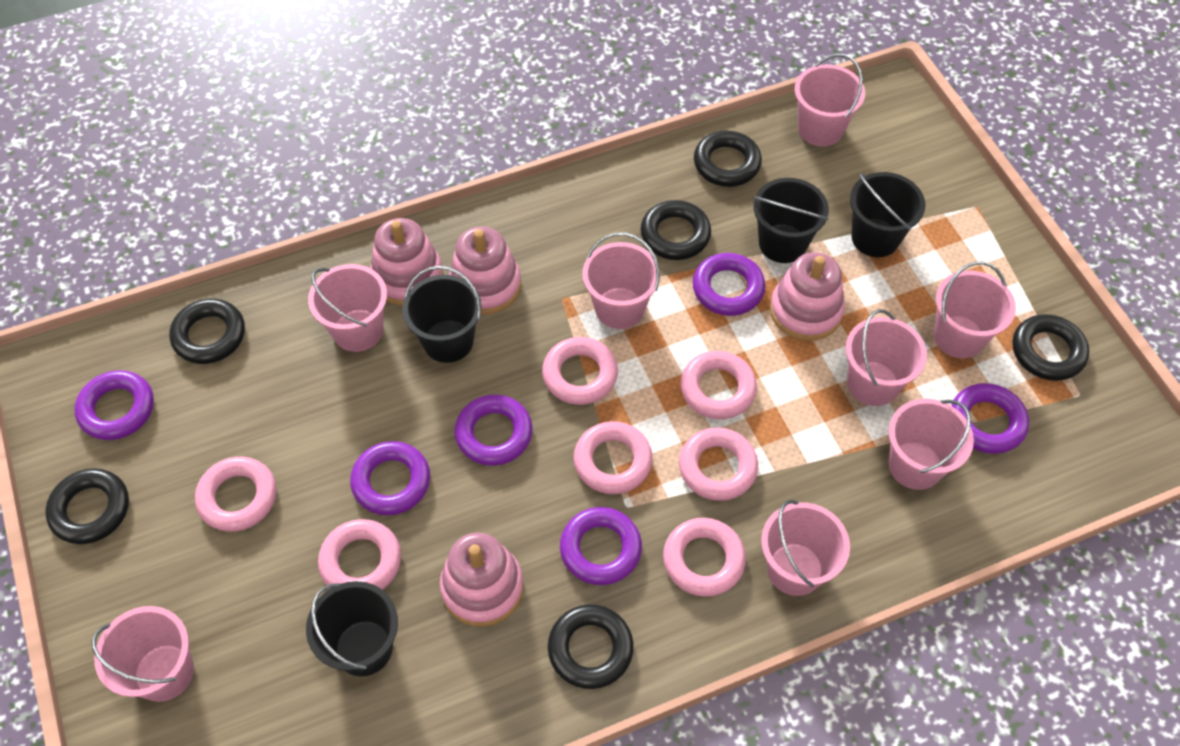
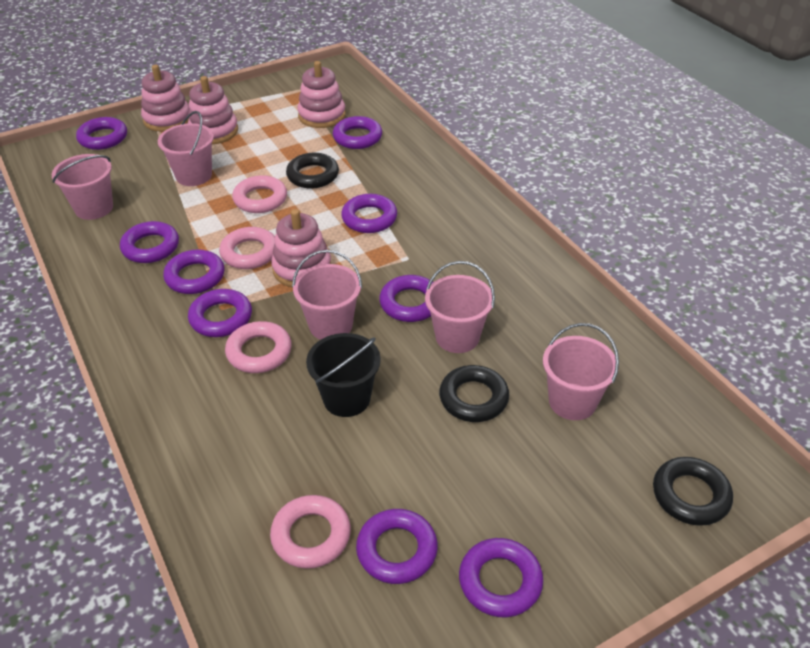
black bucket: 4 -> 1
black ring: 6 -> 3
pink bucket: 8 -> 5
pink ring: 7 -> 4
purple ring: 6 -> 9

